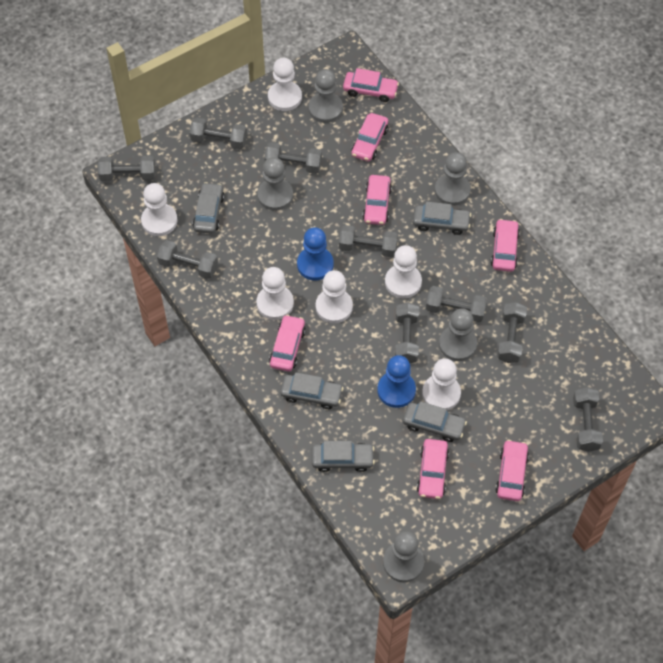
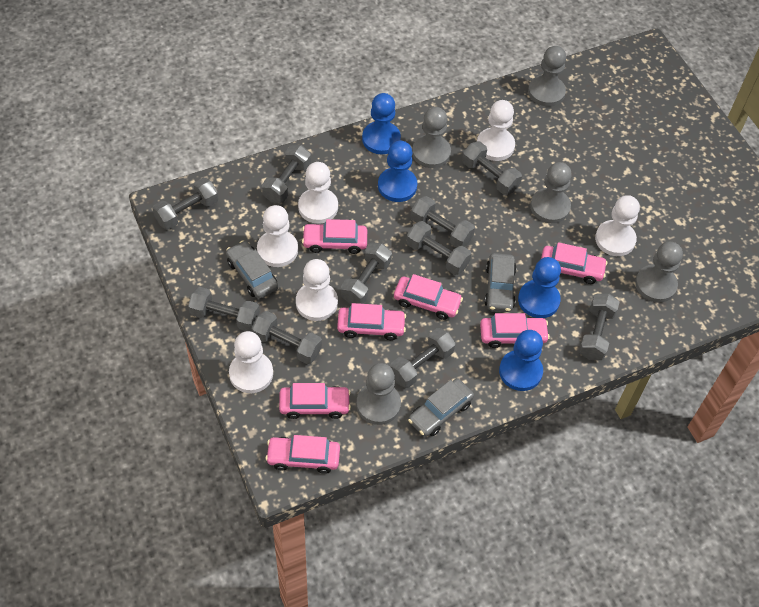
blue pawn: 2 -> 4
grey car: 5 -> 3
grey dumbbell: 9 -> 10

